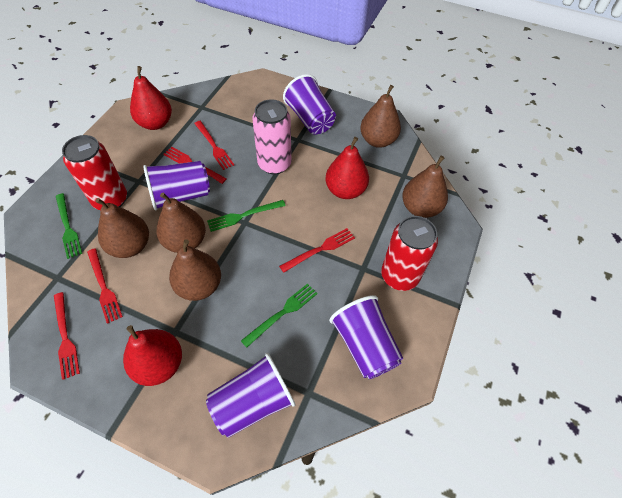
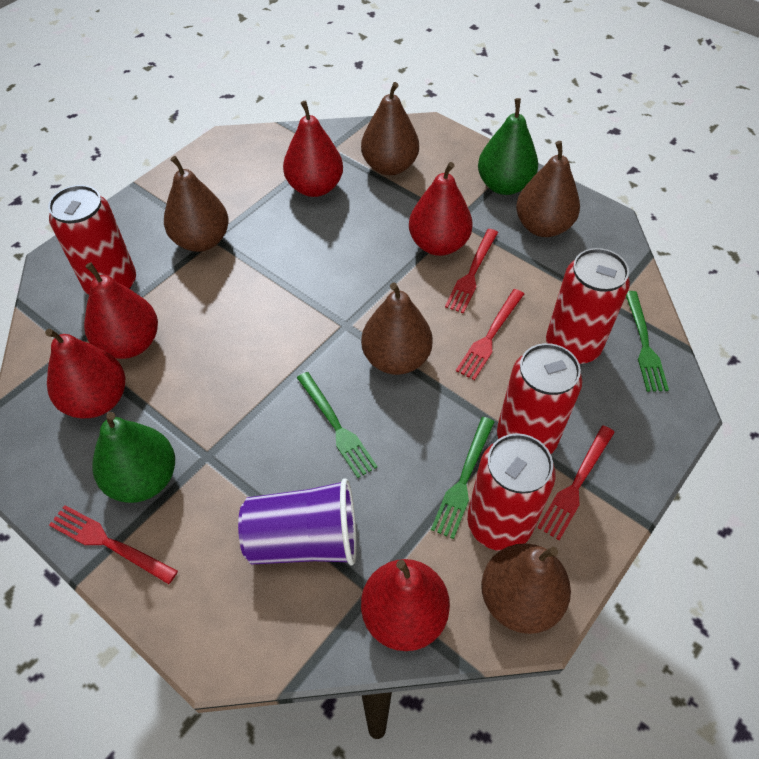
green pear: 0 -> 2
pink can: 1 -> 0
purple cup: 4 -> 1
red can: 2 -> 4
red fork: 5 -> 4
red pear: 3 -> 5

